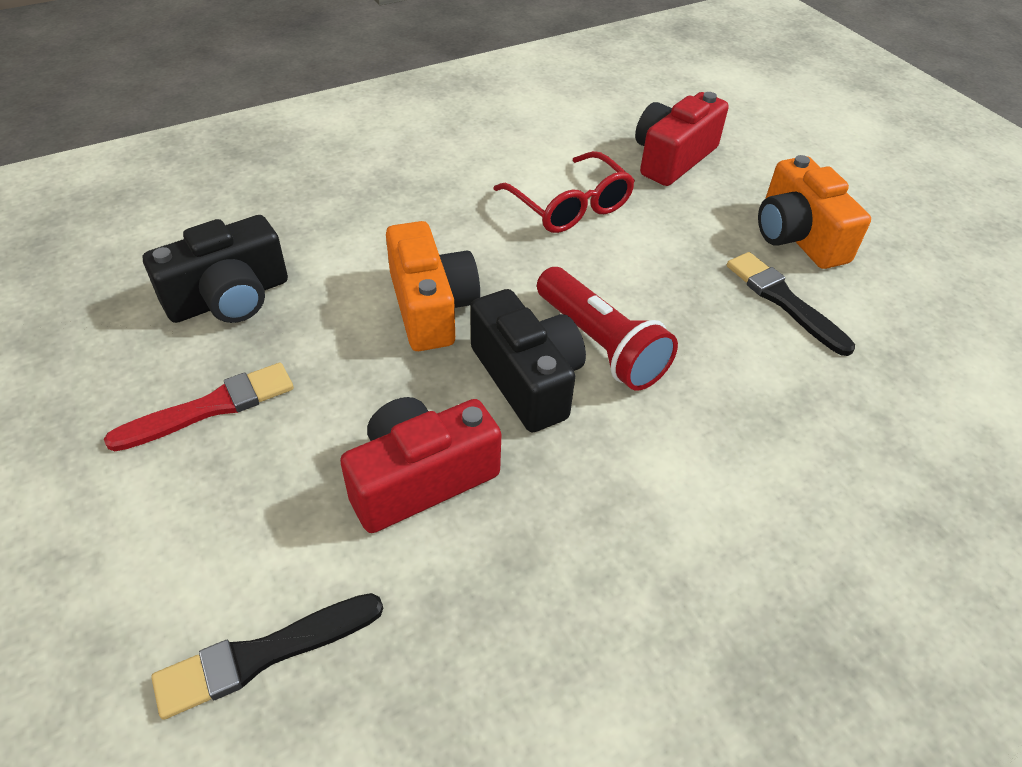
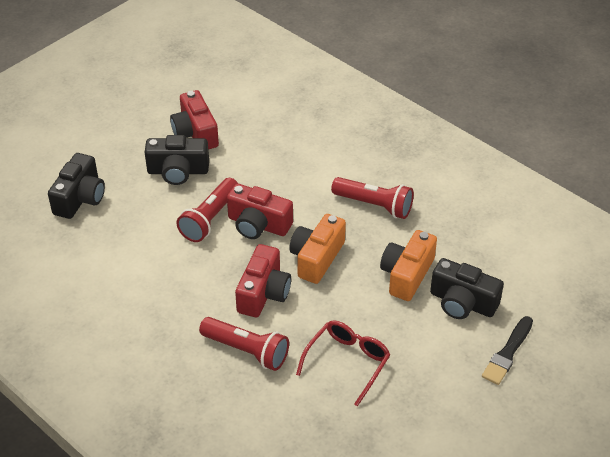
black brush: 2 -> 1
black camera: 2 -> 3
red brush: 1 -> 0
red camera: 2 -> 3
red flashlight: 1 -> 3

